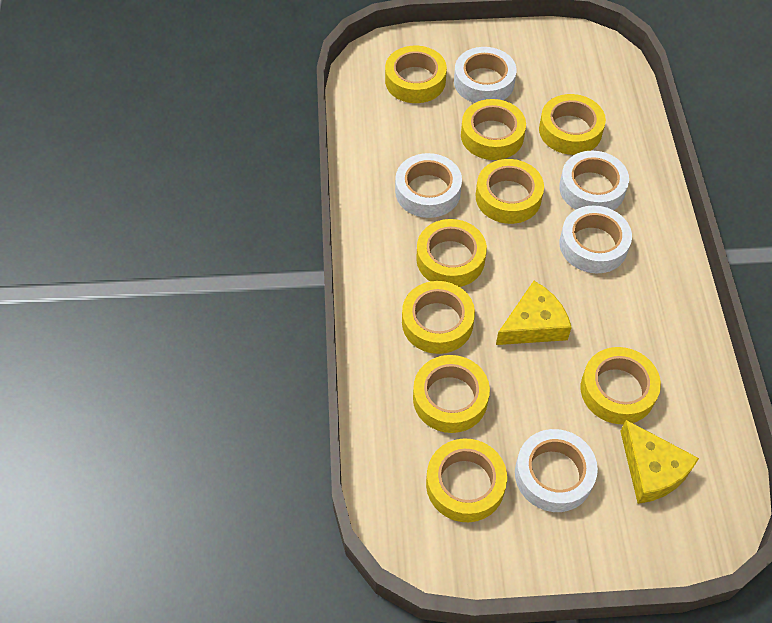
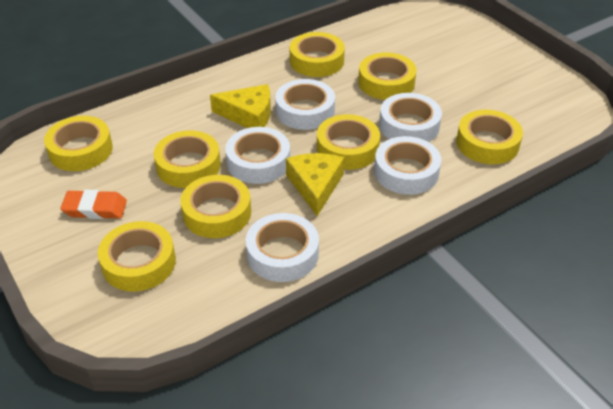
orange eraser: 0 -> 1
yellow tape: 9 -> 8

